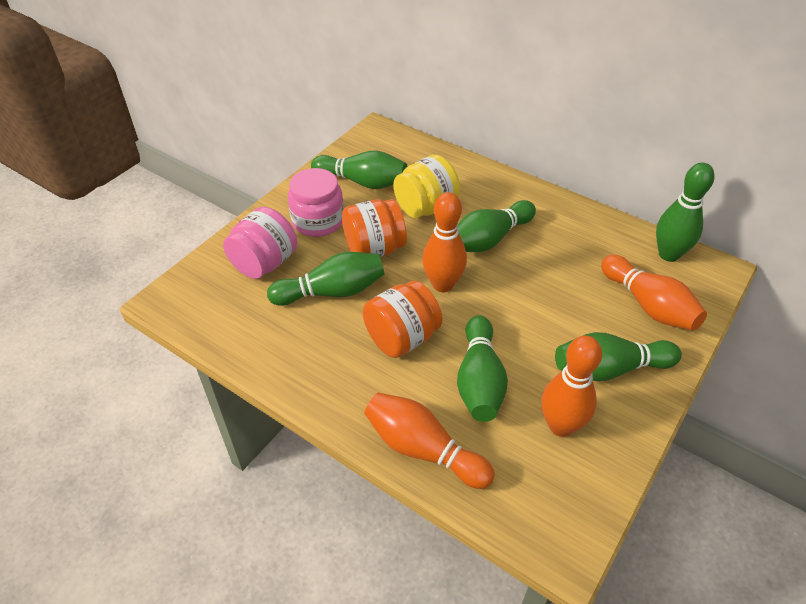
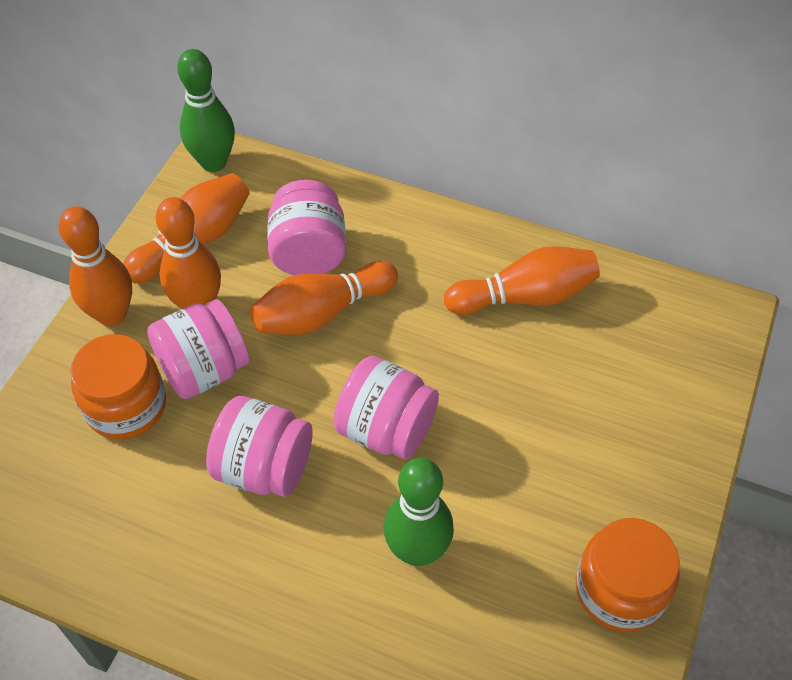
green bowling pin: 6 -> 2
orange bowling pin: 4 -> 5
pink jar: 2 -> 4
yellow jar: 1 -> 0

